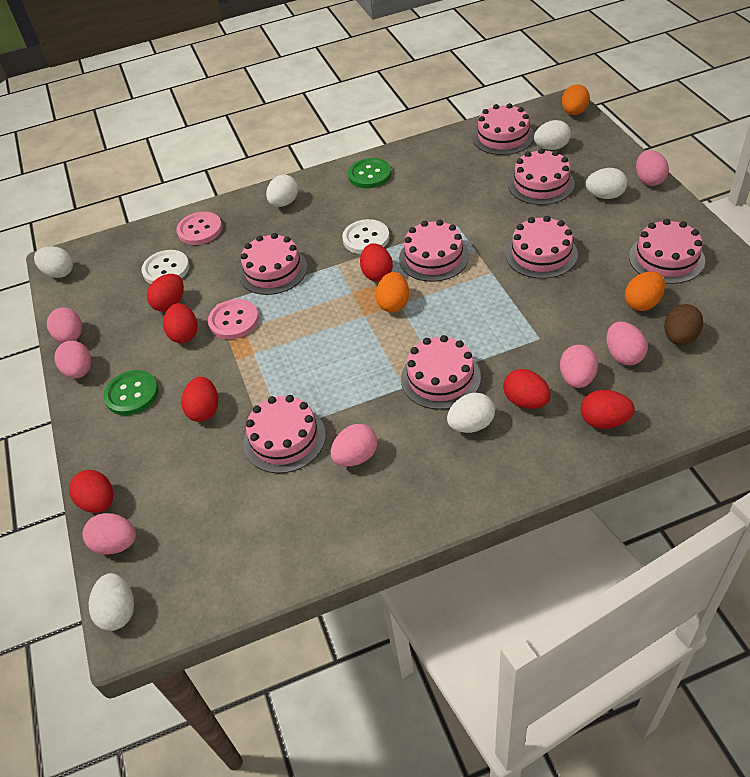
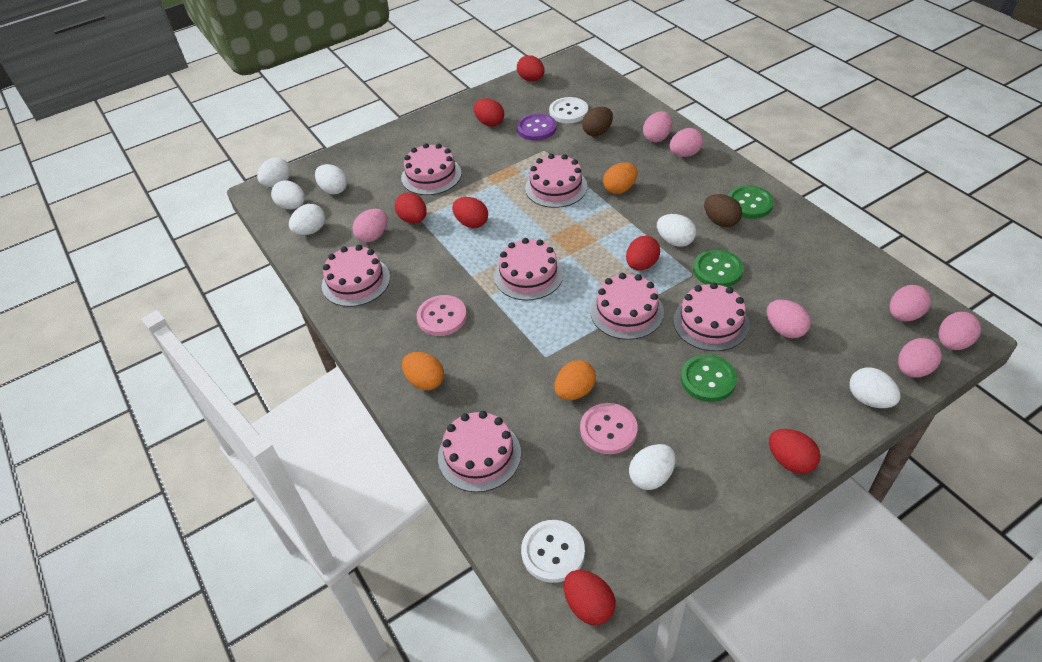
brown egg: 1 -> 2
green button: 2 -> 3
pink cake: 8 -> 7
purple button: 0 -> 1
white egg: 6 -> 7

